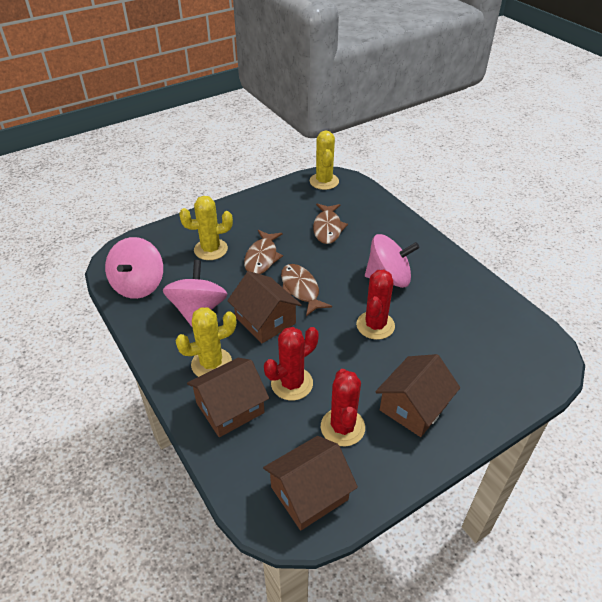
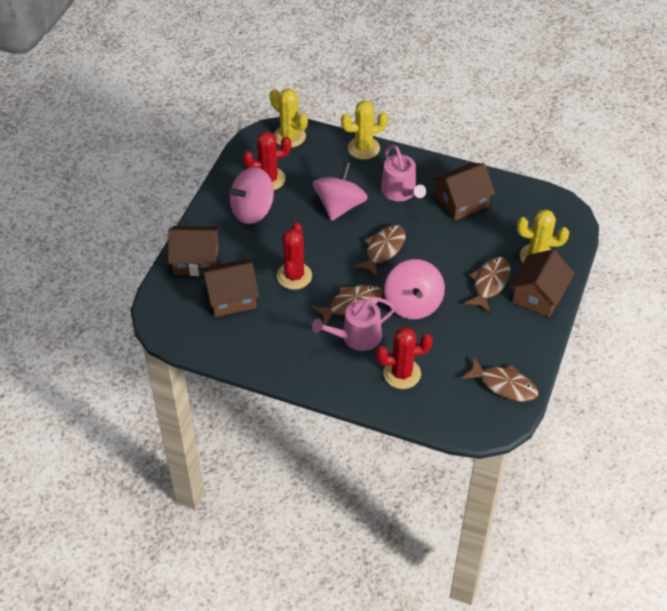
brown fish: 3 -> 4
pink watering can: 0 -> 2

